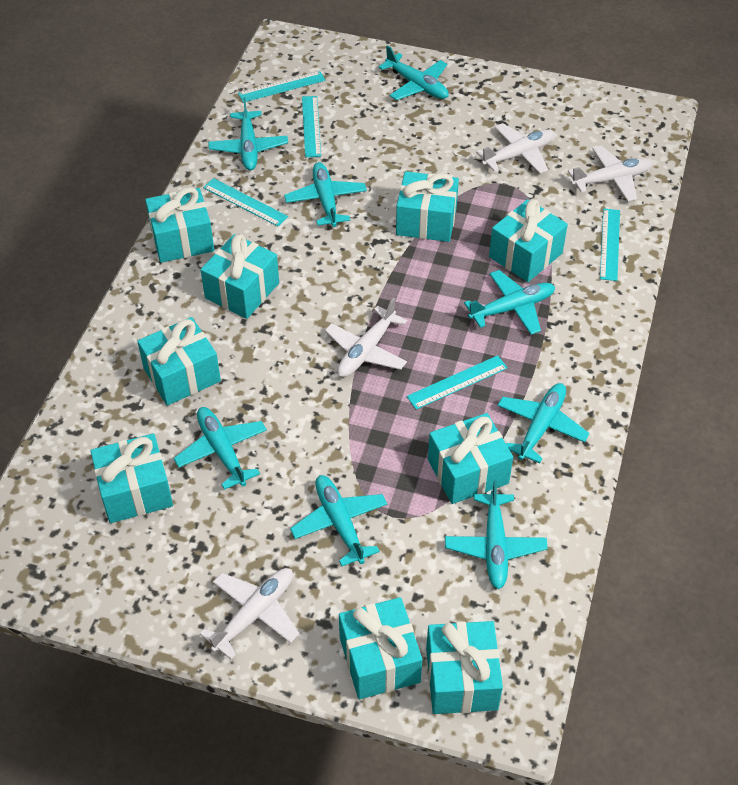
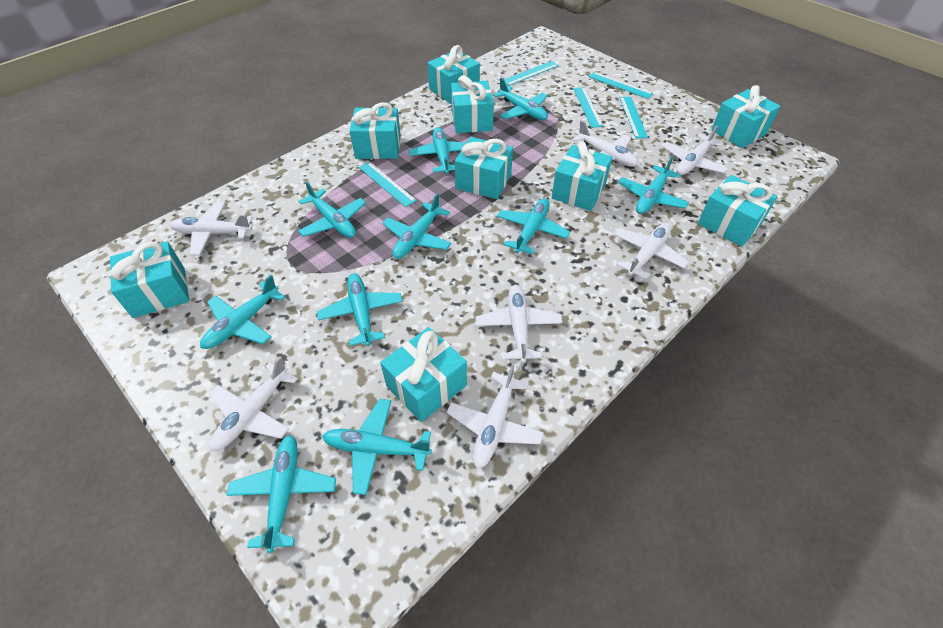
turquoise plane: 8 -> 10
white plane: 4 -> 7

